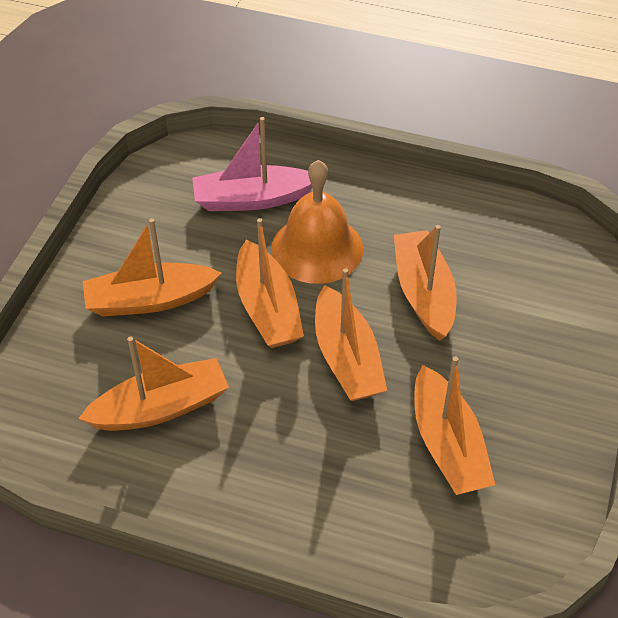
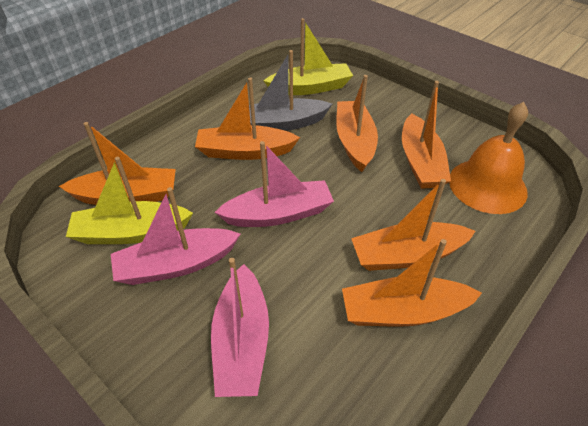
grey boat: 0 -> 1
pink boat: 1 -> 3
yellow boat: 0 -> 2

